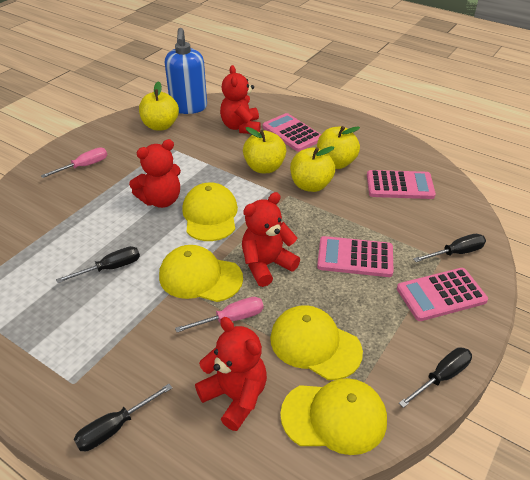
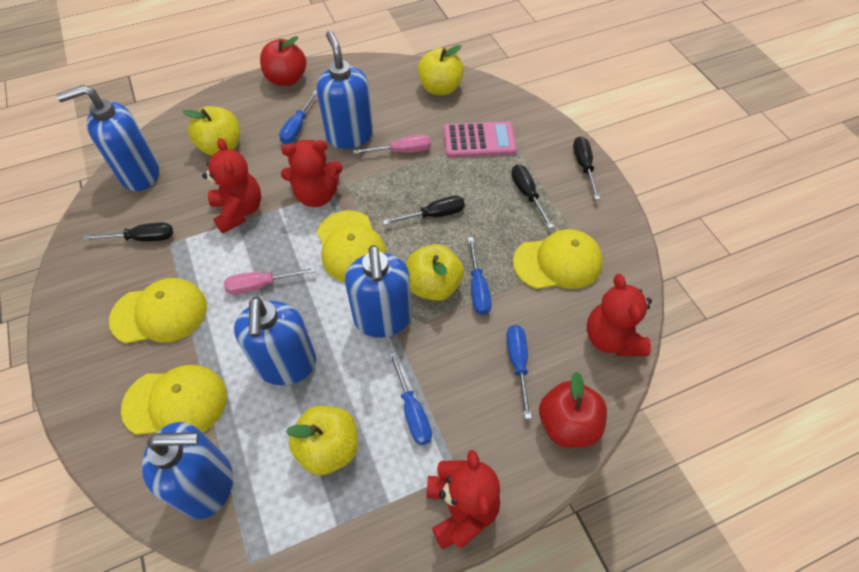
blue screwdriver: 0 -> 4
blue soap dispenser: 1 -> 5
pink calculator: 4 -> 1
red apple: 0 -> 2

